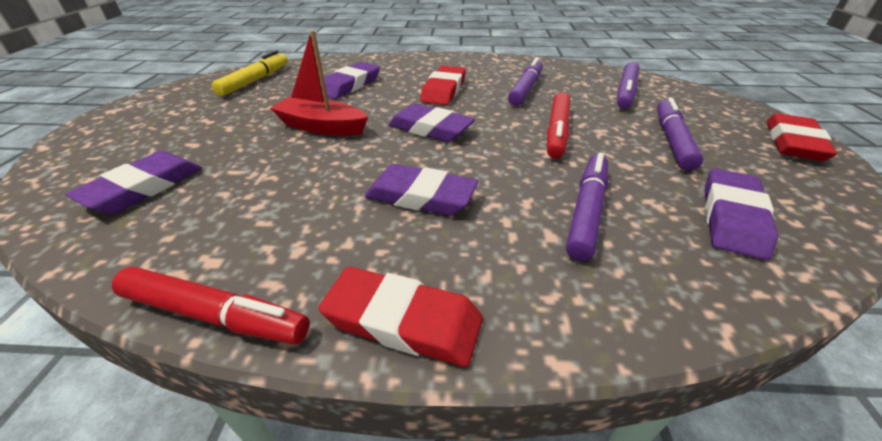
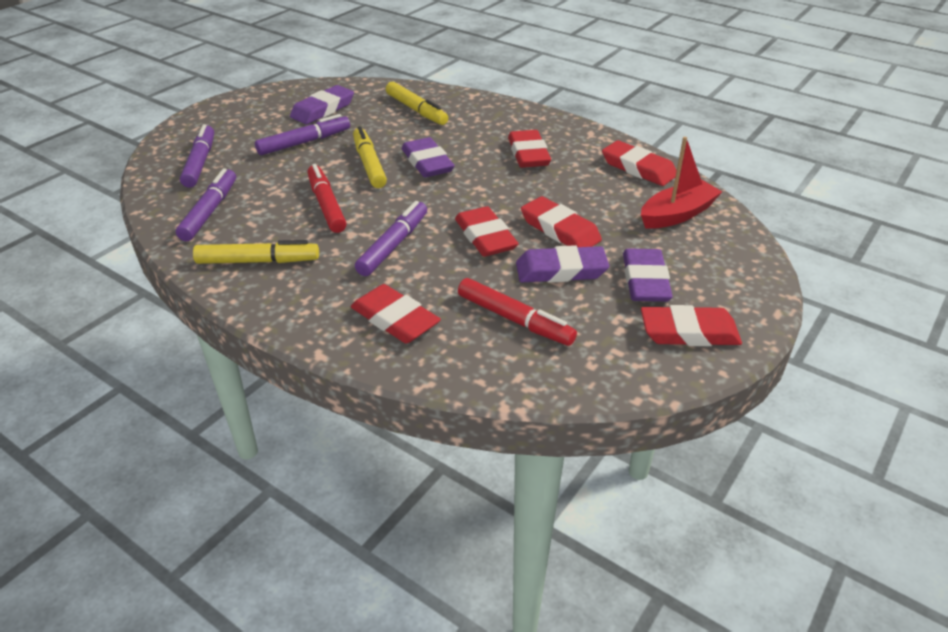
purple eraser: 5 -> 4
red eraser: 3 -> 6
yellow marker: 1 -> 3

